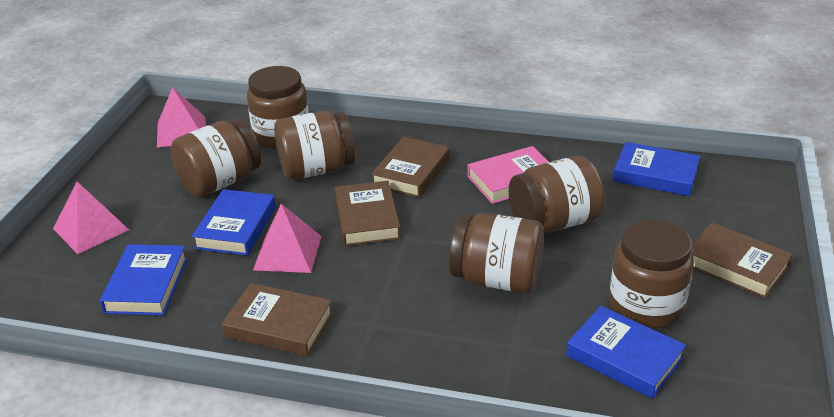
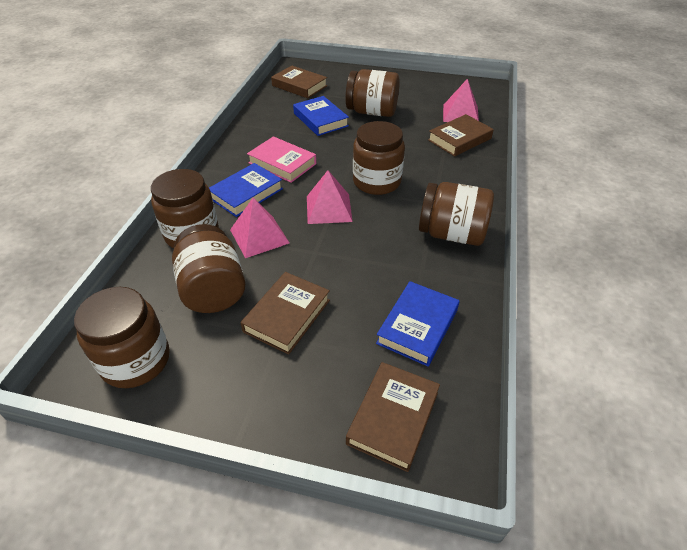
blue book: 4 -> 3

